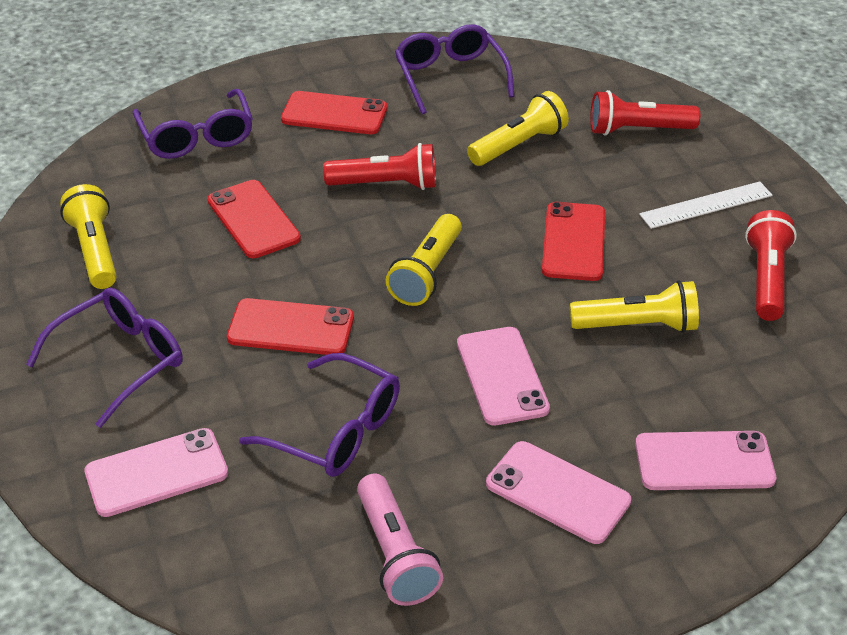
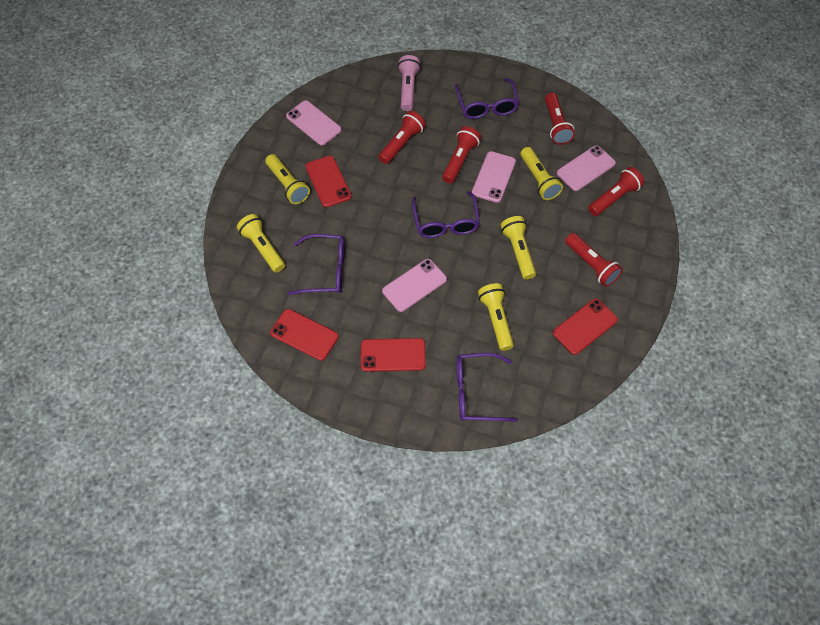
red flashlight: 3 -> 5
white ruler: 1 -> 0
yellow flashlight: 4 -> 5

